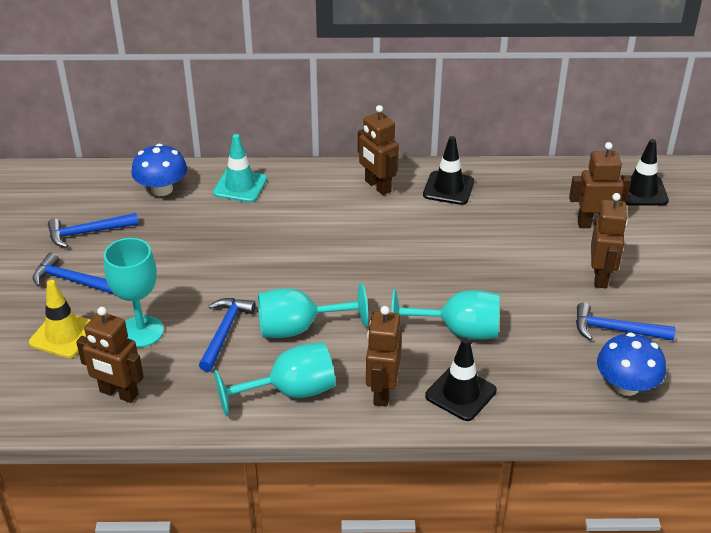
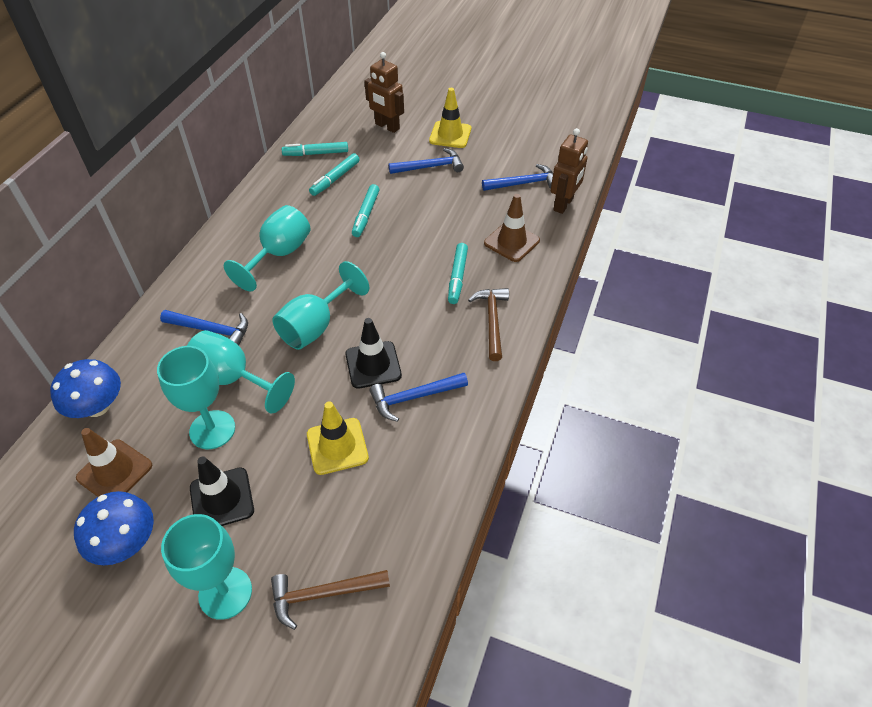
black traffic cone: 3 -> 2
brown hammer: 0 -> 2
brown robot: 5 -> 2
brown traffic cone: 0 -> 2
turquoise goblet: 4 -> 5
turquoise marker: 0 -> 4
turquoise traffic cone: 1 -> 0
yellow traffic cone: 1 -> 2

